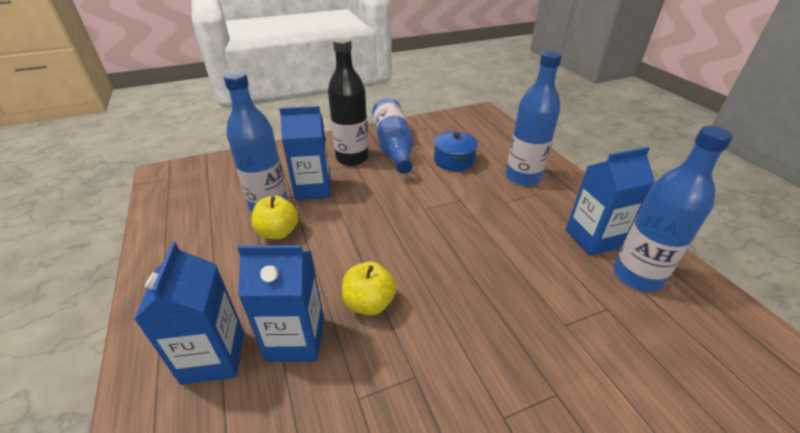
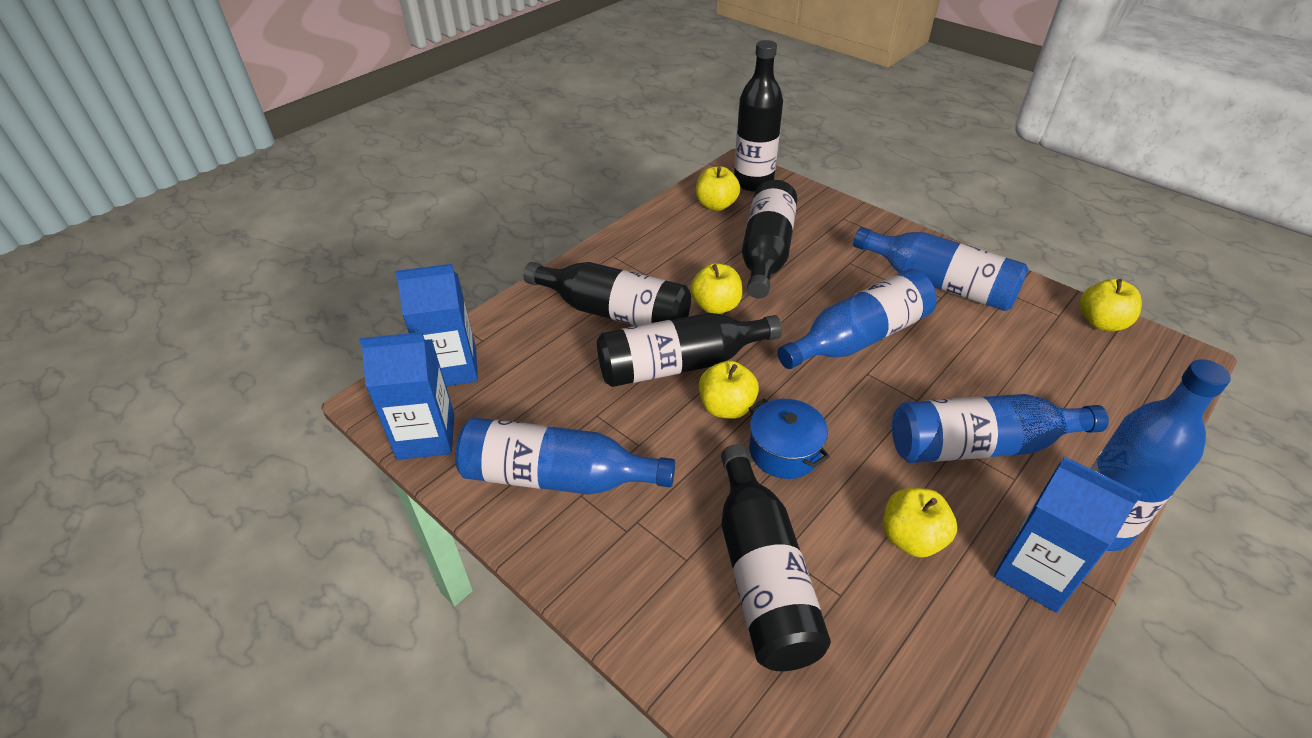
black bottle: 1 -> 5
blue bottle: 4 -> 5
blue carton: 4 -> 3
yellow apple: 2 -> 5

